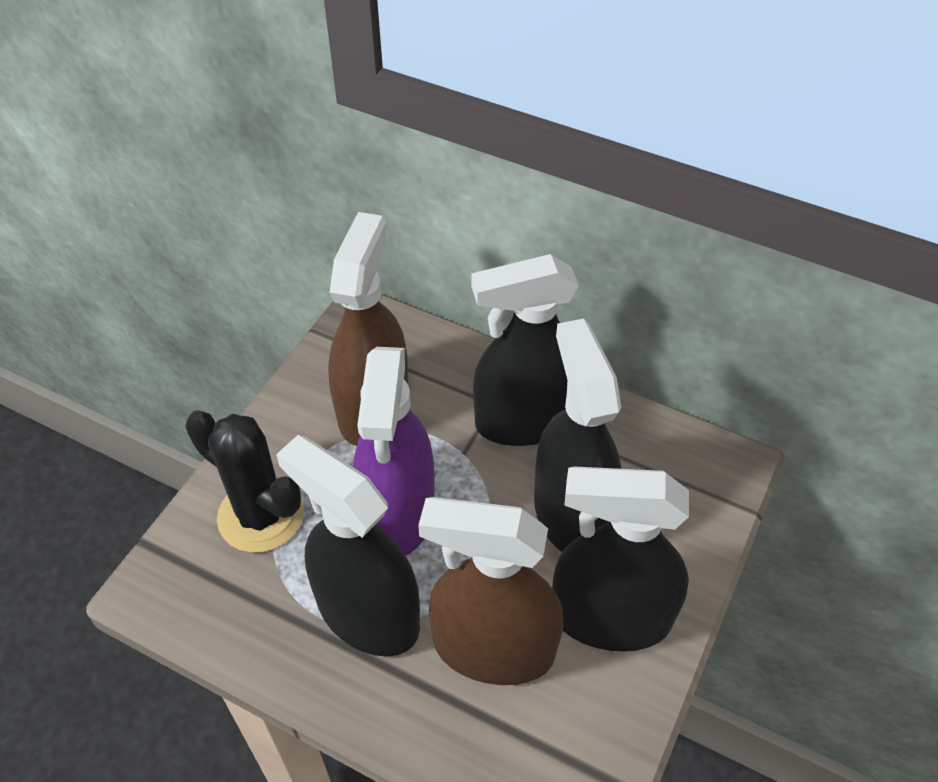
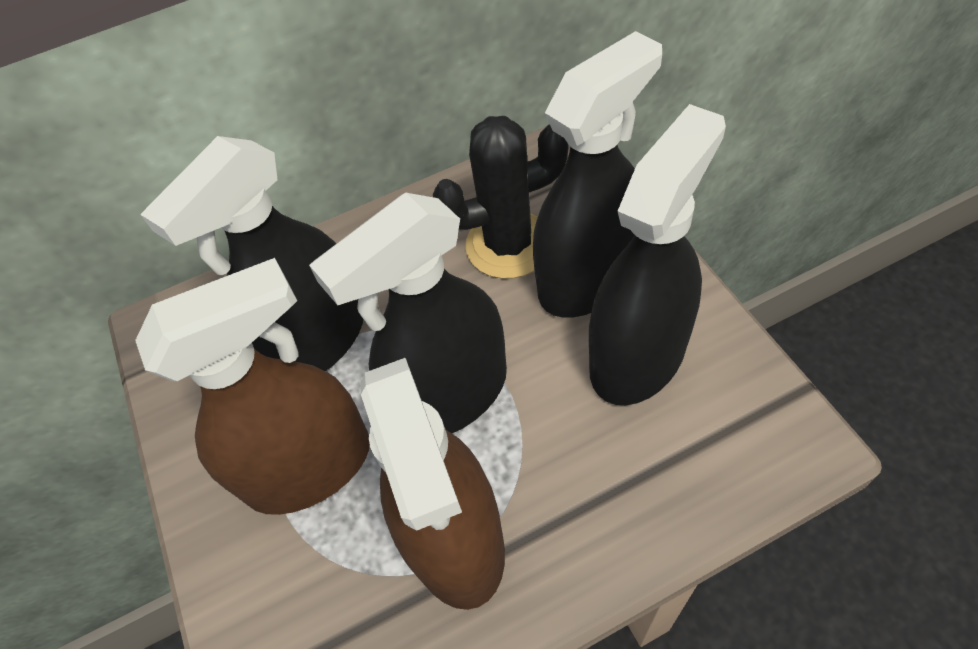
purple spray bottle: 1 -> 0

